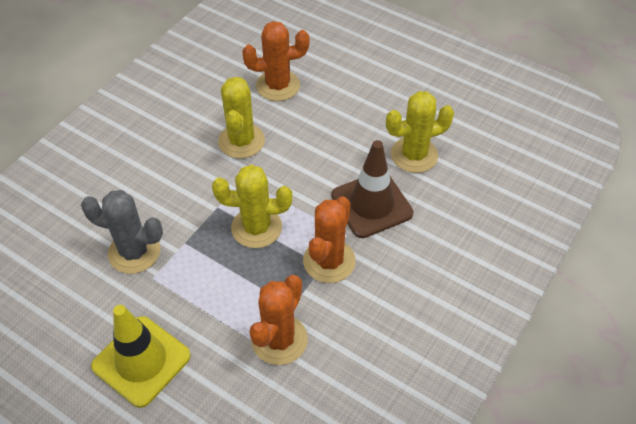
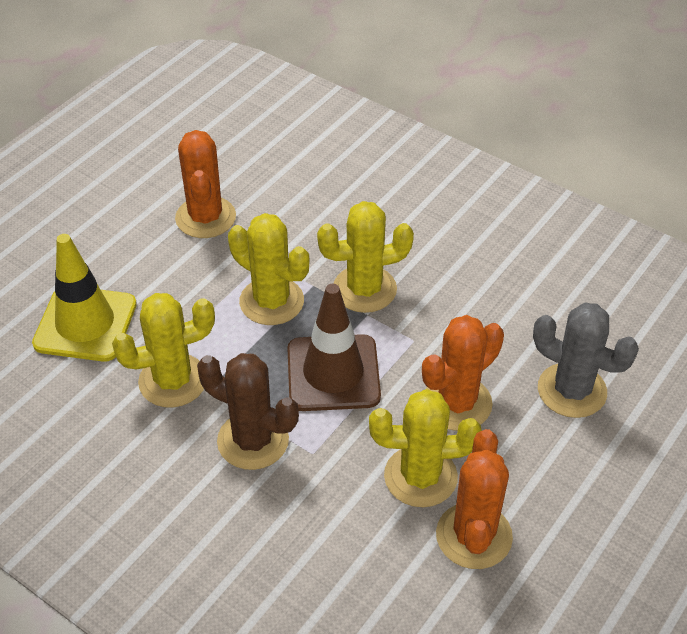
brown cactus: 0 -> 1
yellow cactus: 3 -> 4

